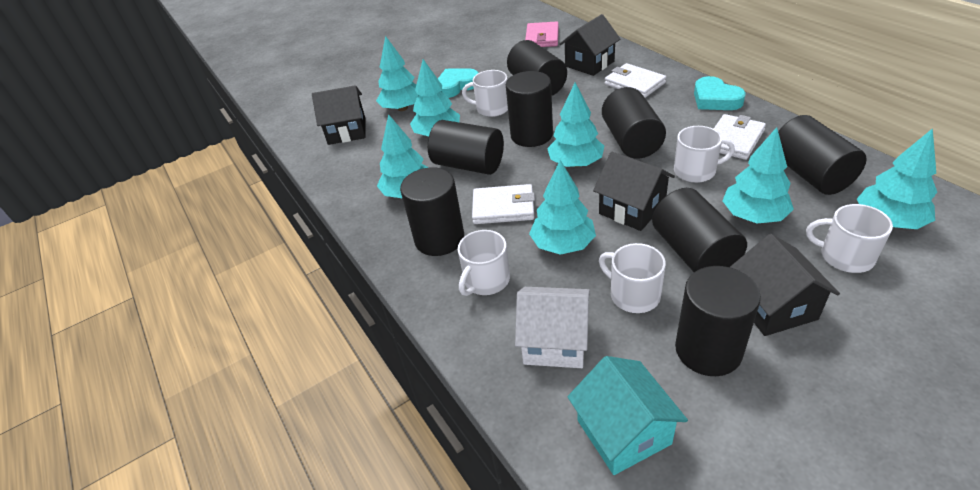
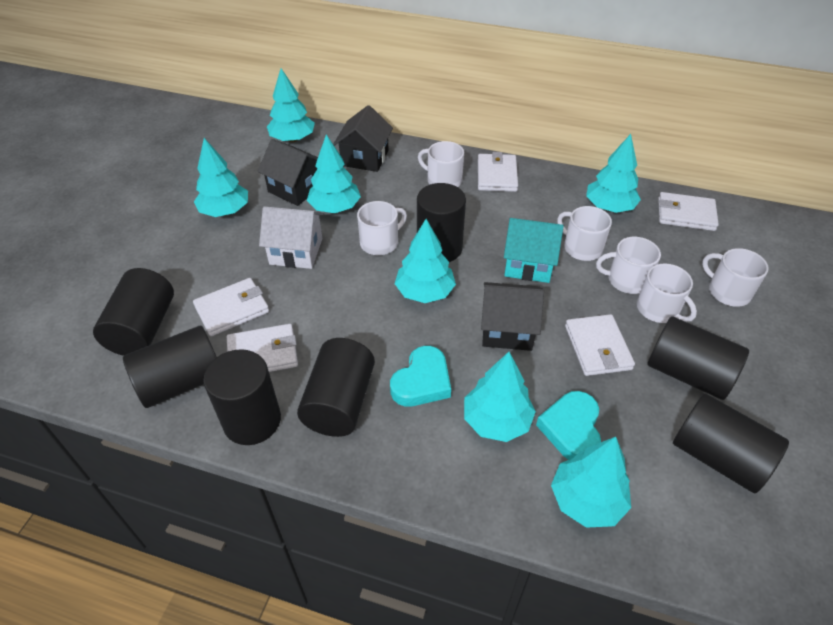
black cylinder: 8 -> 7
black house: 4 -> 3
pink wallet: 1 -> 0
white mug: 5 -> 6
white wallet: 3 -> 5

